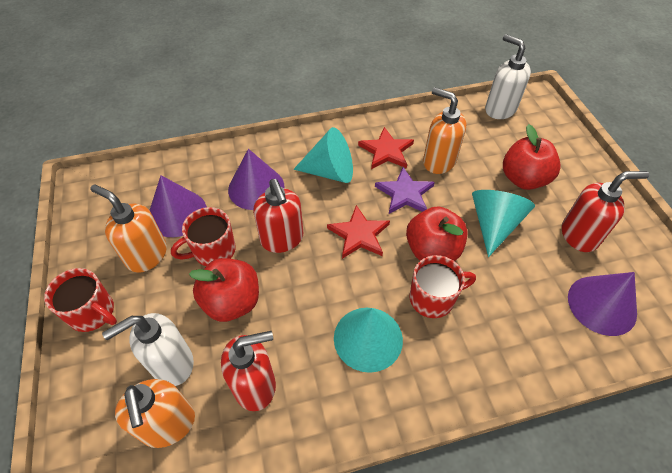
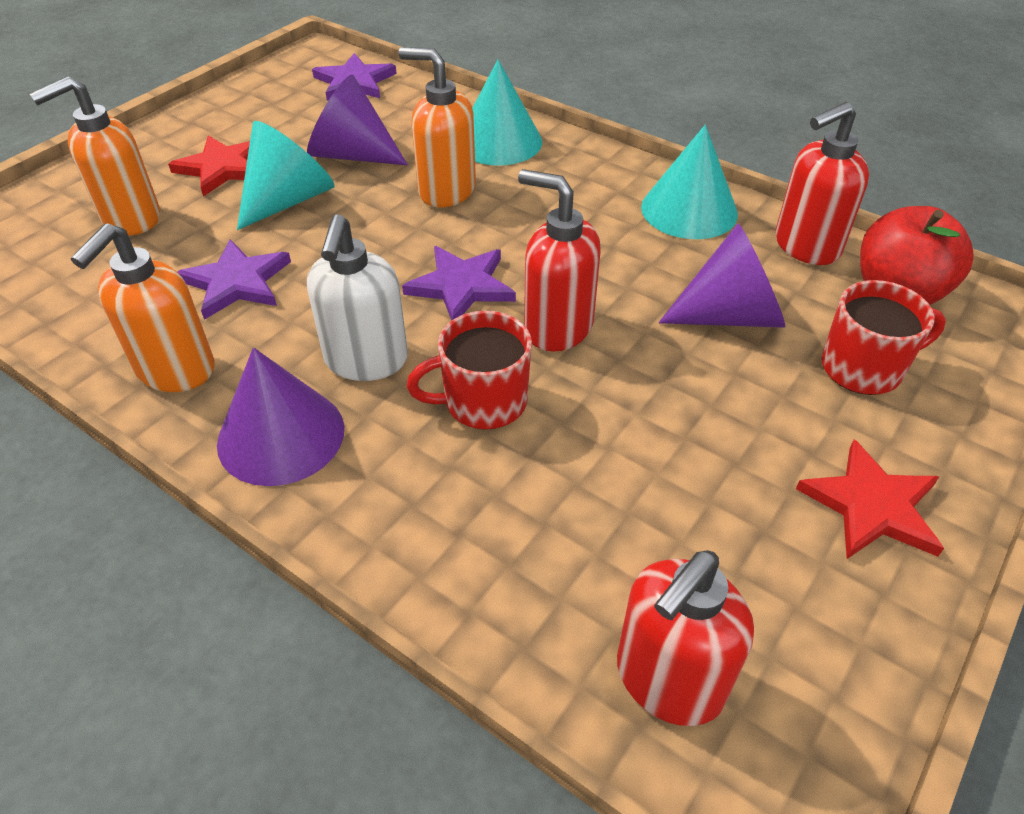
purple star: 1 -> 3
red apple: 3 -> 1
red mug: 3 -> 2
white soap dispenser: 2 -> 1

